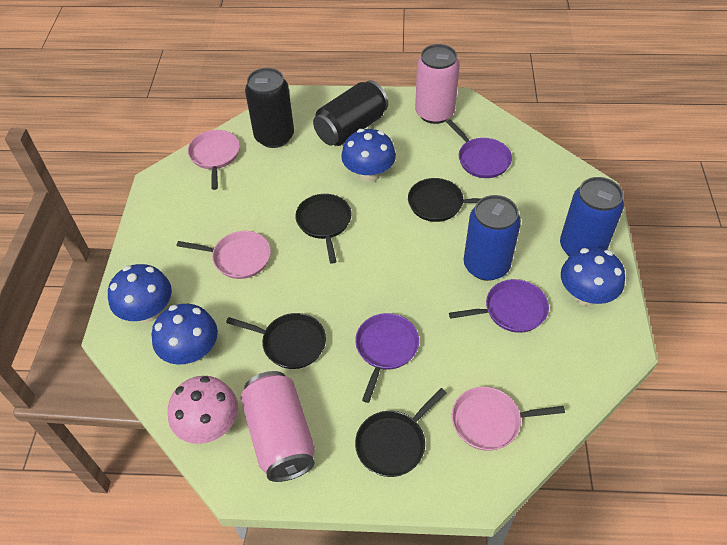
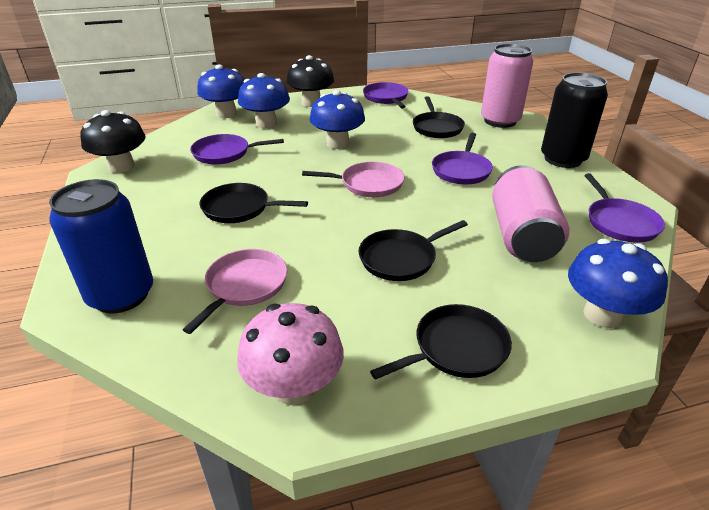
black can: 2 -> 1
black mushroom: 0 -> 2
blue can: 2 -> 1
pink pan: 3 -> 2
purple pan: 3 -> 4

